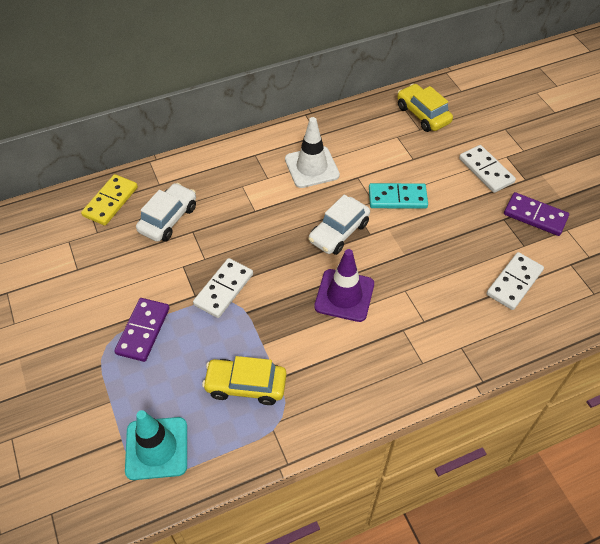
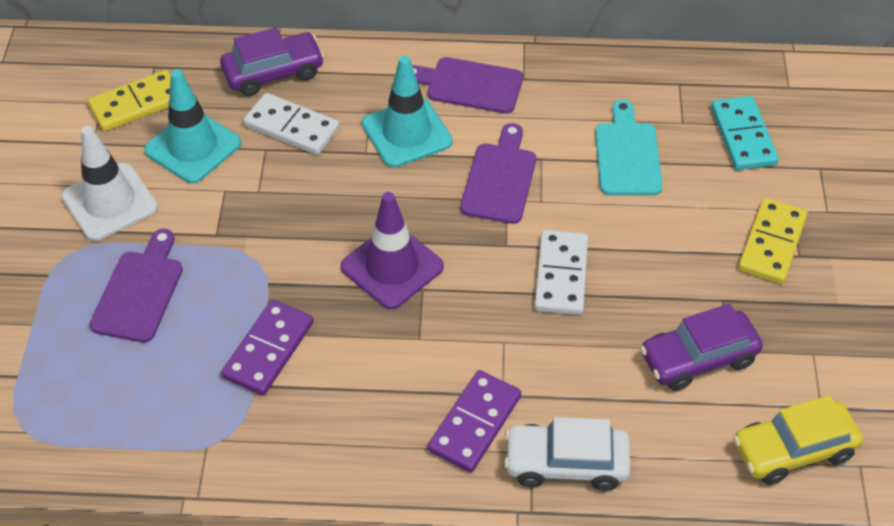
purple car: 0 -> 2
purple cutting board: 0 -> 3
turquoise cutting board: 0 -> 1
turquoise traffic cone: 1 -> 2
white car: 2 -> 1
white domino: 3 -> 2
yellow car: 2 -> 1
yellow domino: 1 -> 2

